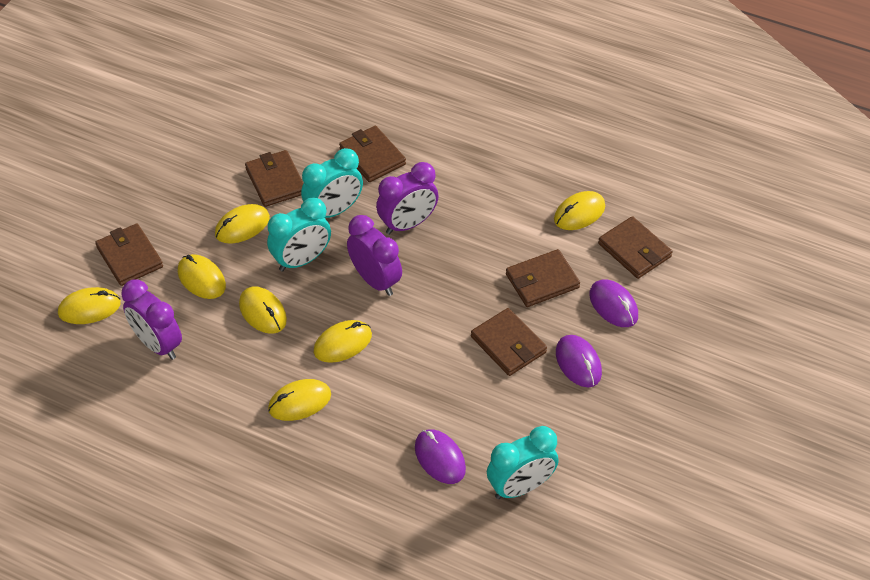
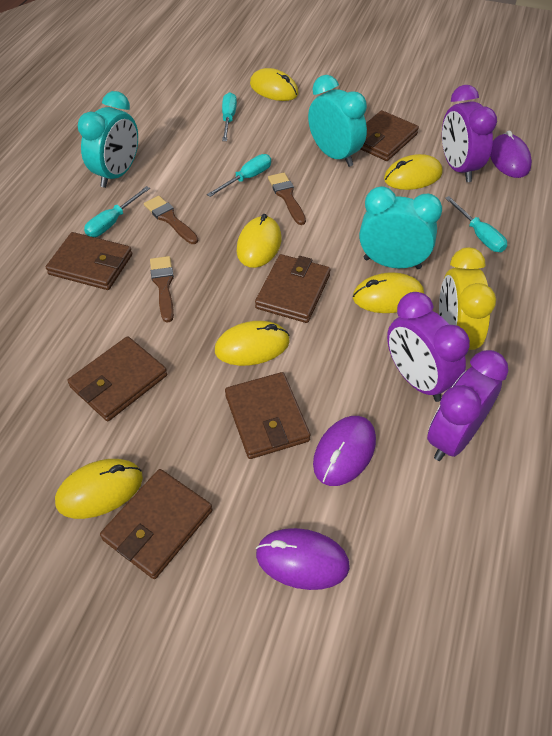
brown brush: 0 -> 3
turquoise screwdriver: 0 -> 4
yellow clock: 0 -> 1
yellow mouse: 7 -> 6

